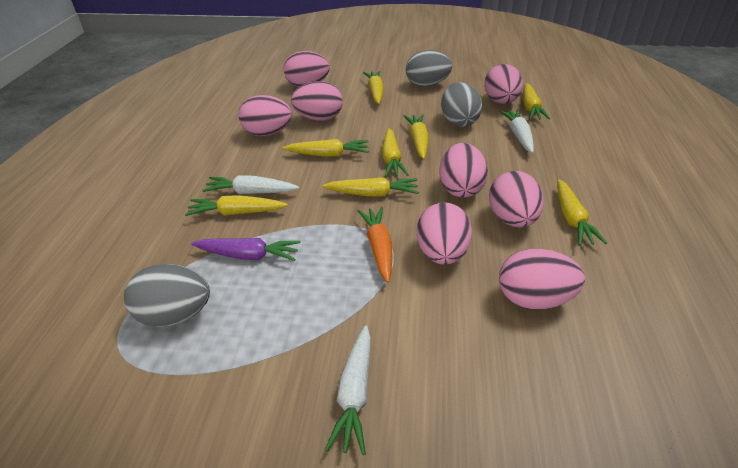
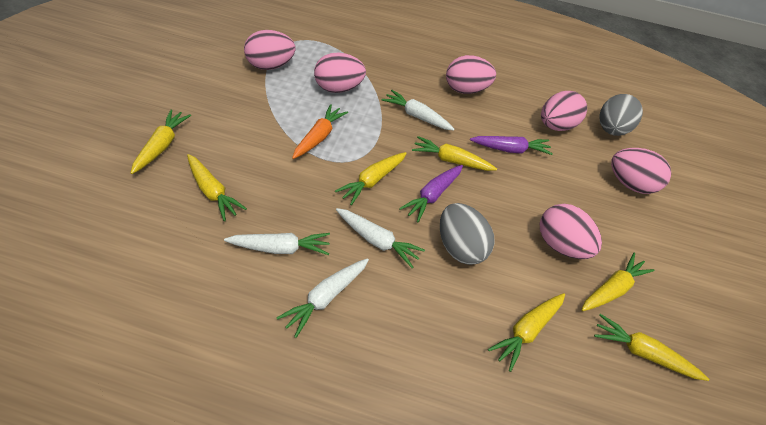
grey egg: 3 -> 2
pink egg: 8 -> 6
purple carrot: 1 -> 2
white carrot: 3 -> 4
yellow carrot: 8 -> 7

